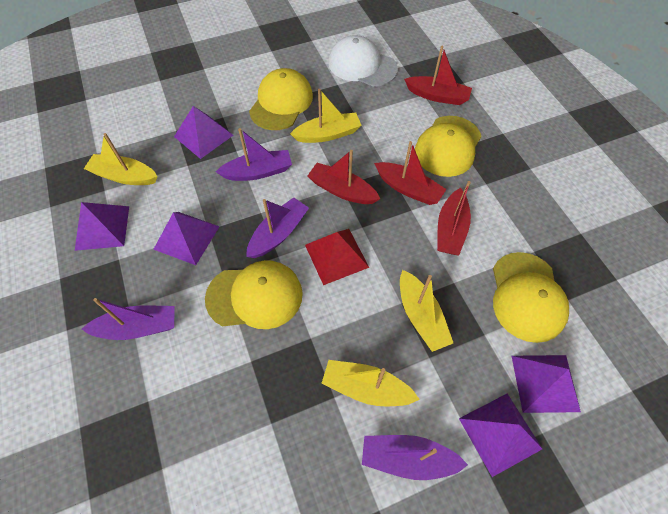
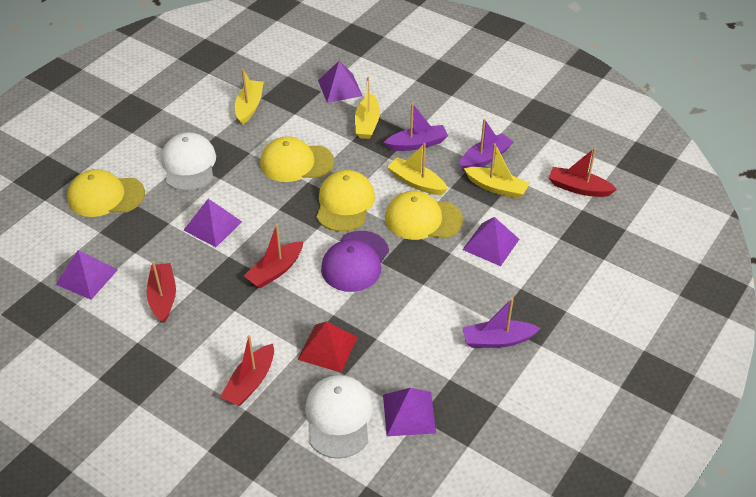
purple boat: 4 -> 3
purple cap: 0 -> 1
white cap: 1 -> 2

